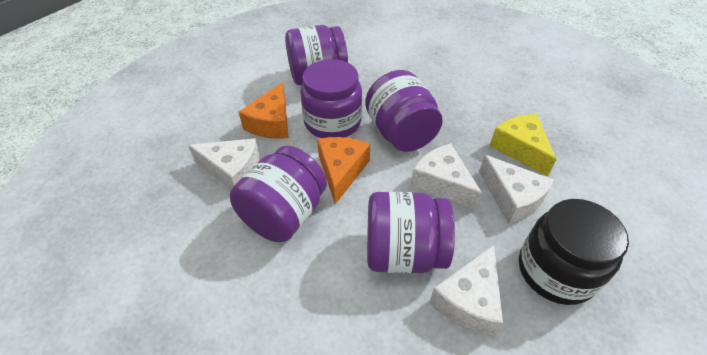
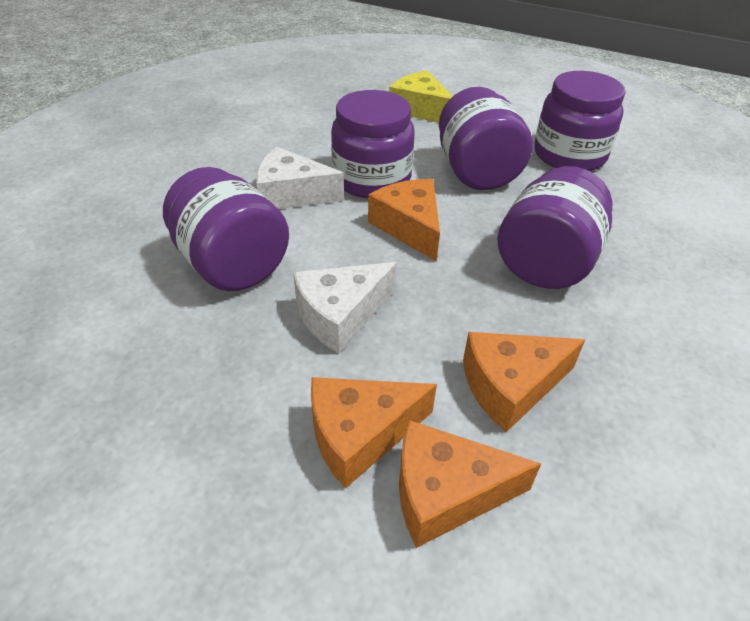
black jar: 1 -> 0
orange cheese: 2 -> 4
white cheese: 4 -> 2

